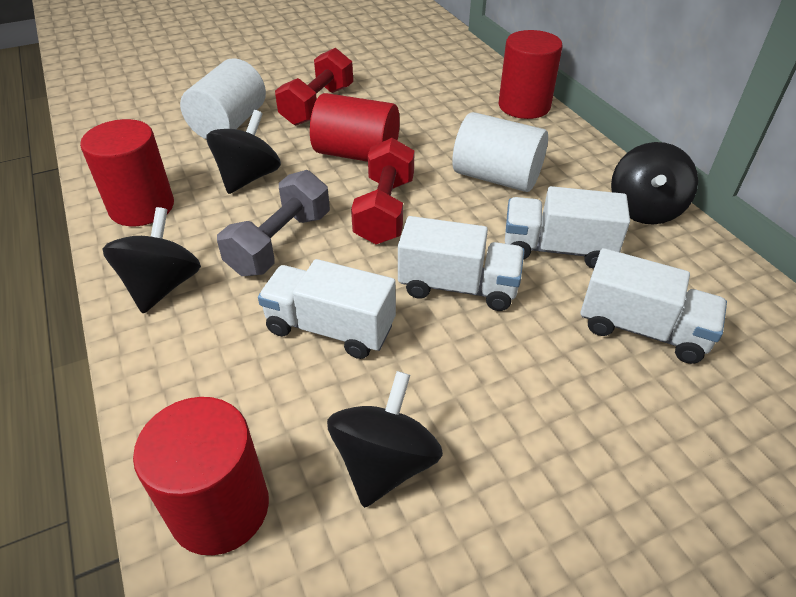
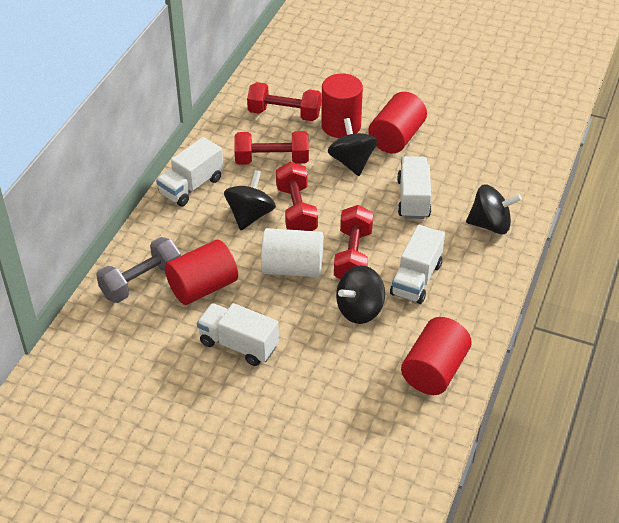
red dumbbell: 2 -> 4
white cylinder: 2 -> 1

